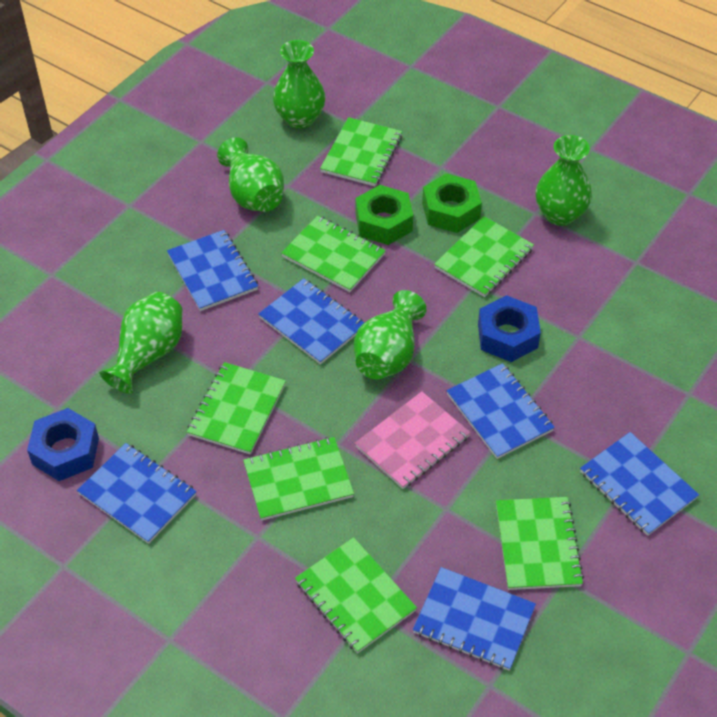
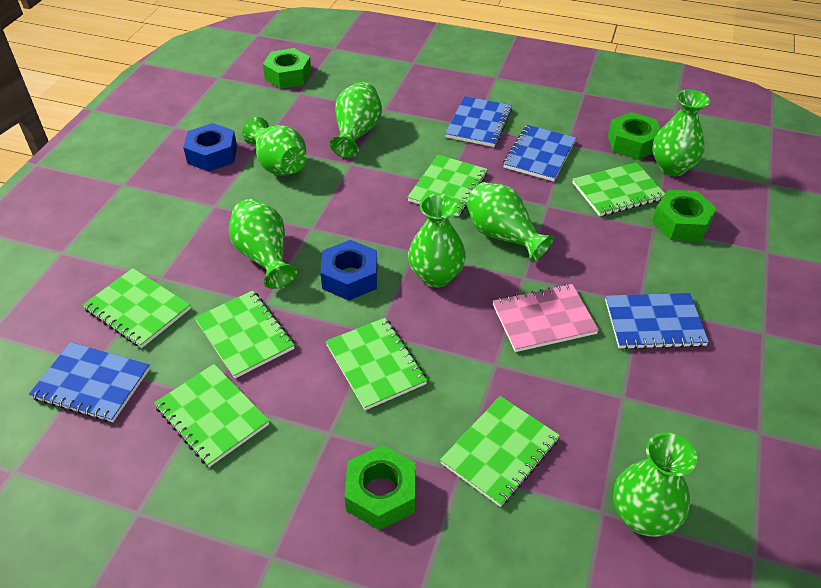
blue notebook: 6 -> 4
green nut: 2 -> 4
green vase: 5 -> 7

